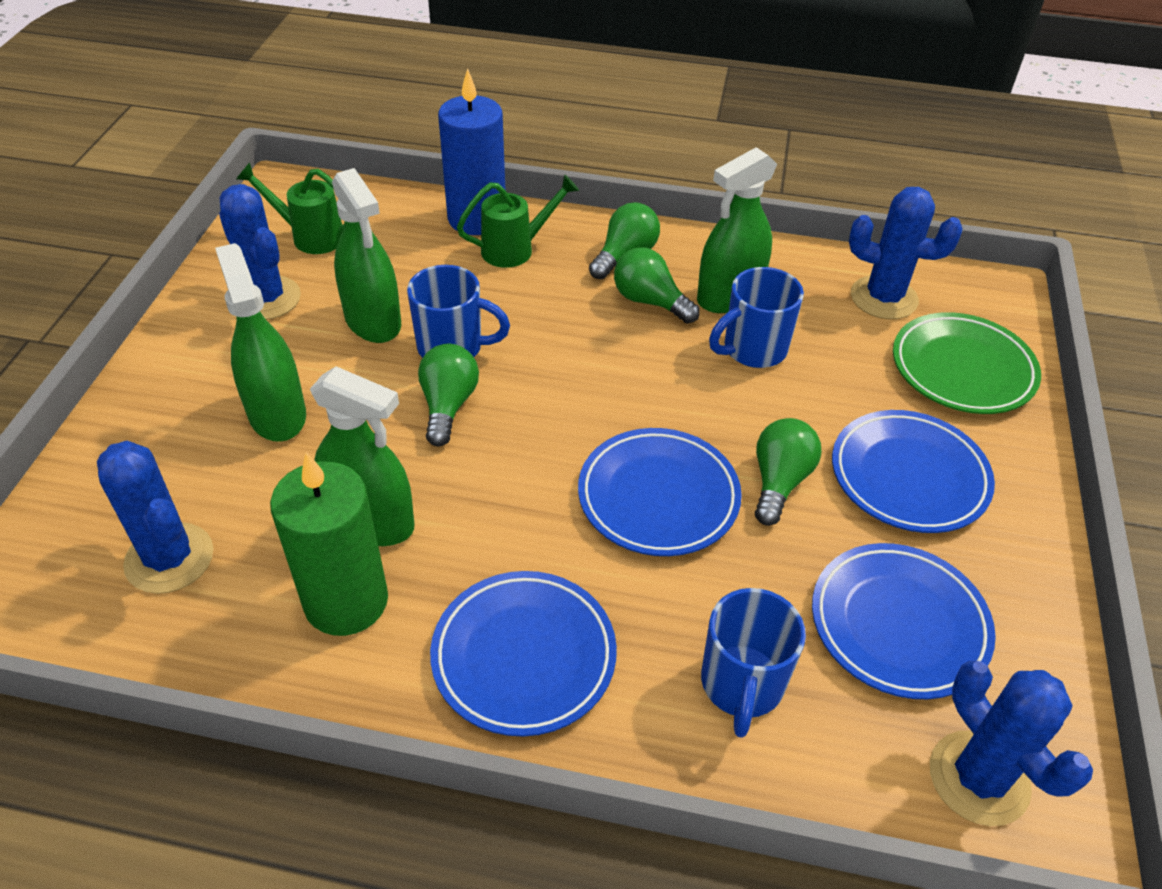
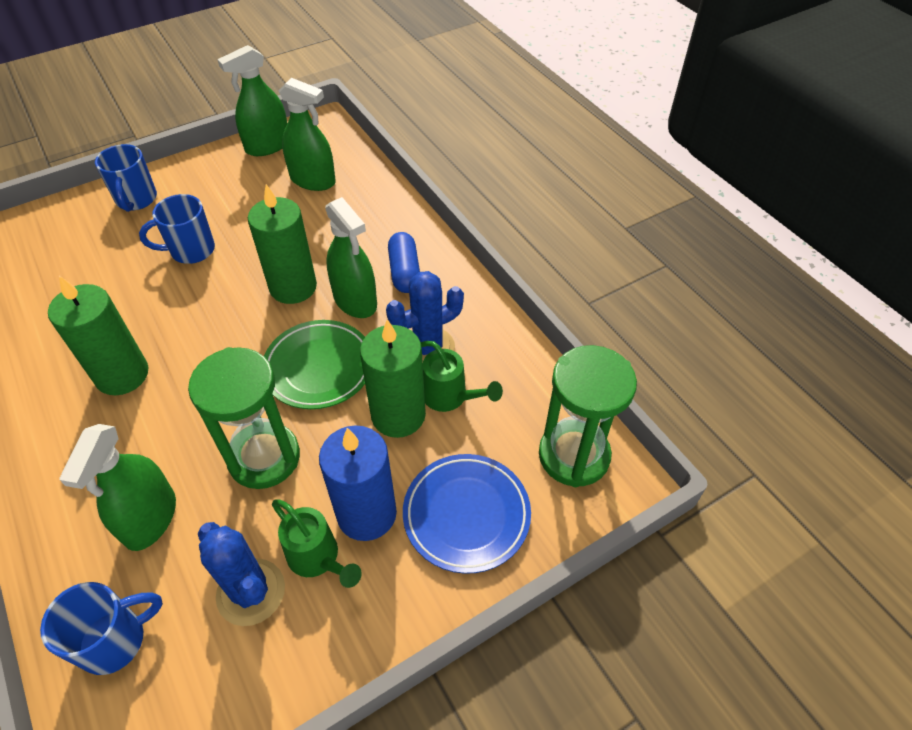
blue cactus: 4 -> 2
blue capsule: 0 -> 1
blue plate: 4 -> 1
green candle: 1 -> 3
green hourglass: 0 -> 2
green light bulb: 4 -> 0

